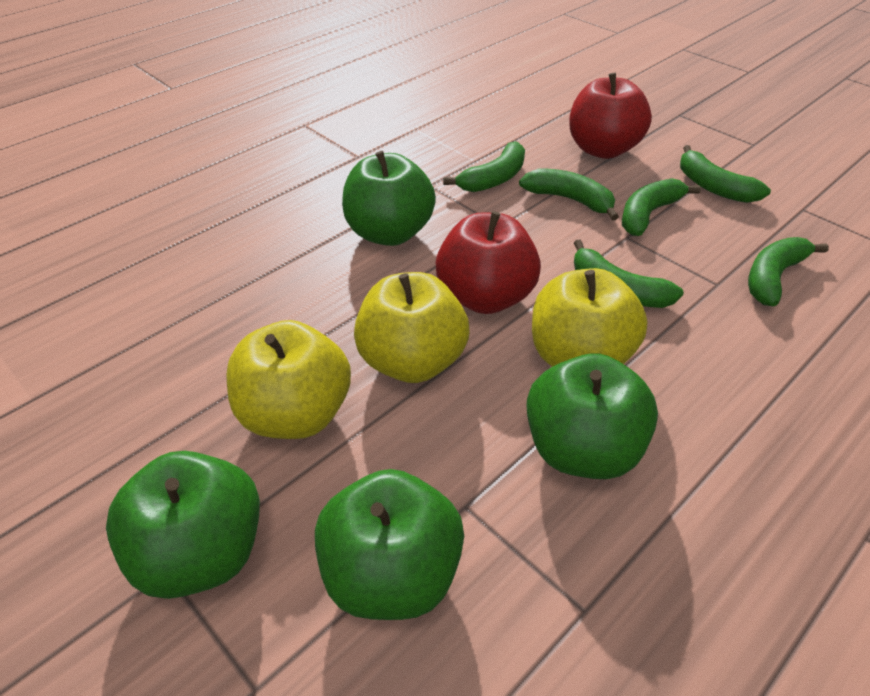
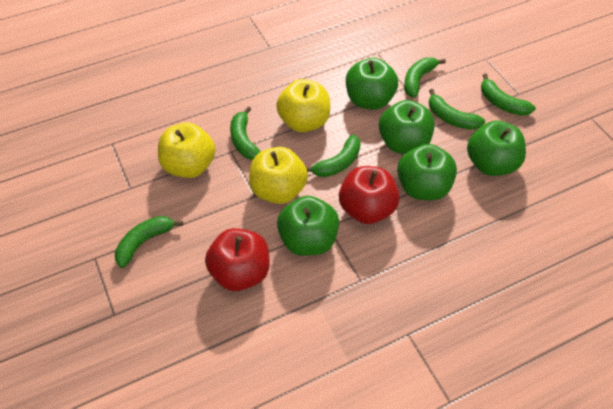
green apple: 4 -> 5

